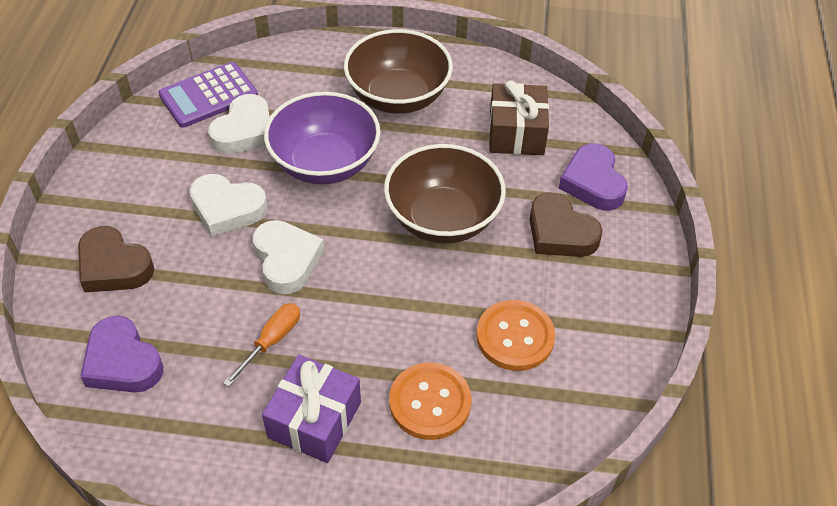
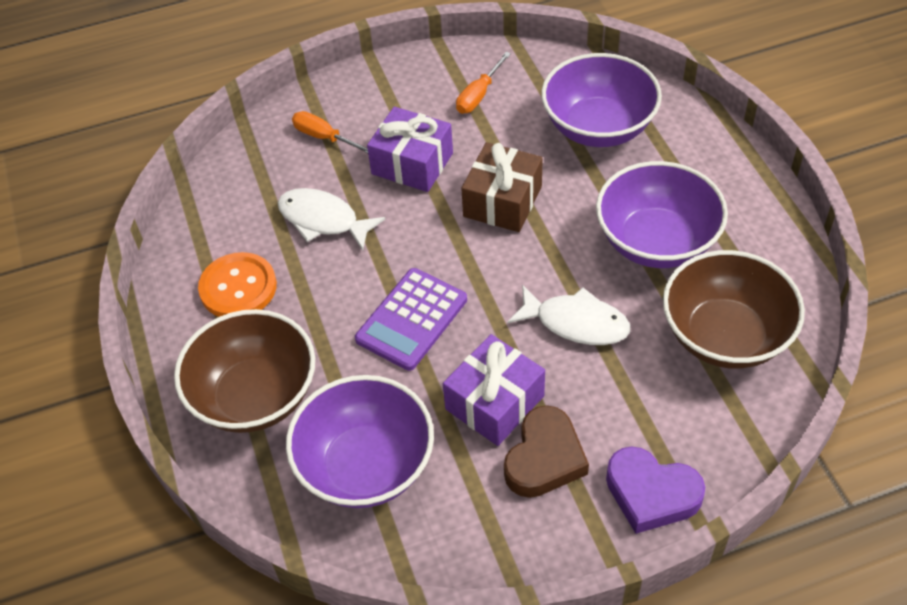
brown heart: 2 -> 1
orange button: 2 -> 1
orange screwdriver: 1 -> 2
purple bowl: 1 -> 3
purple gift: 1 -> 2
purple heart: 2 -> 1
white fish: 0 -> 2
white heart: 3 -> 0

